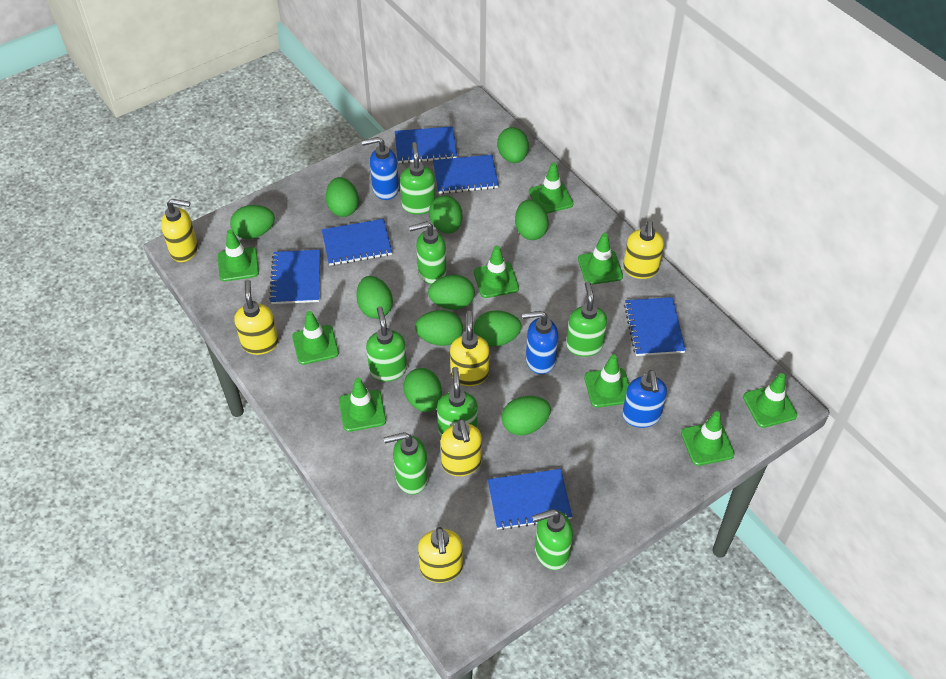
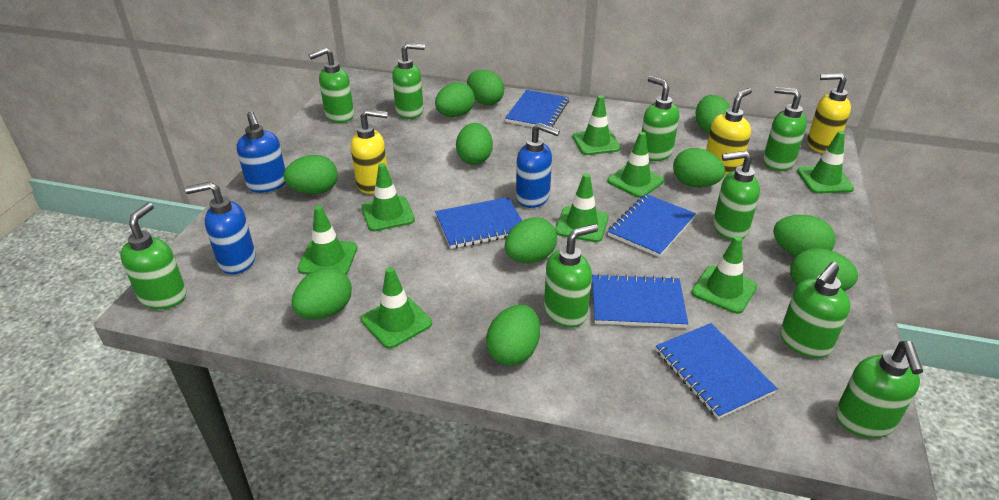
blue notebook: 6 -> 5
green soap dispenser: 7 -> 9
green traffic cone: 9 -> 8
yellow soap dispenser: 6 -> 3

